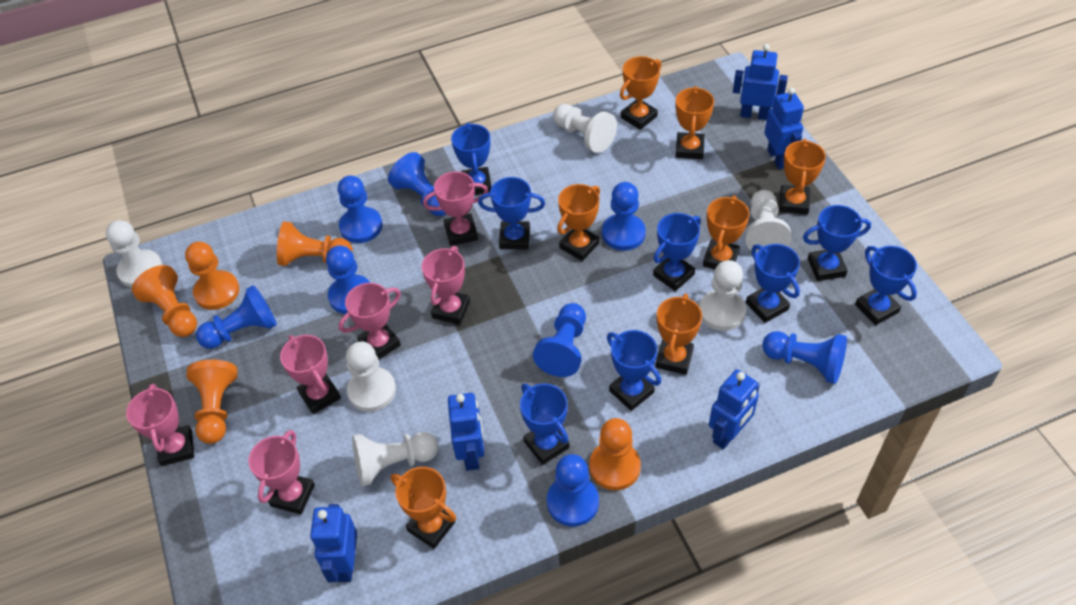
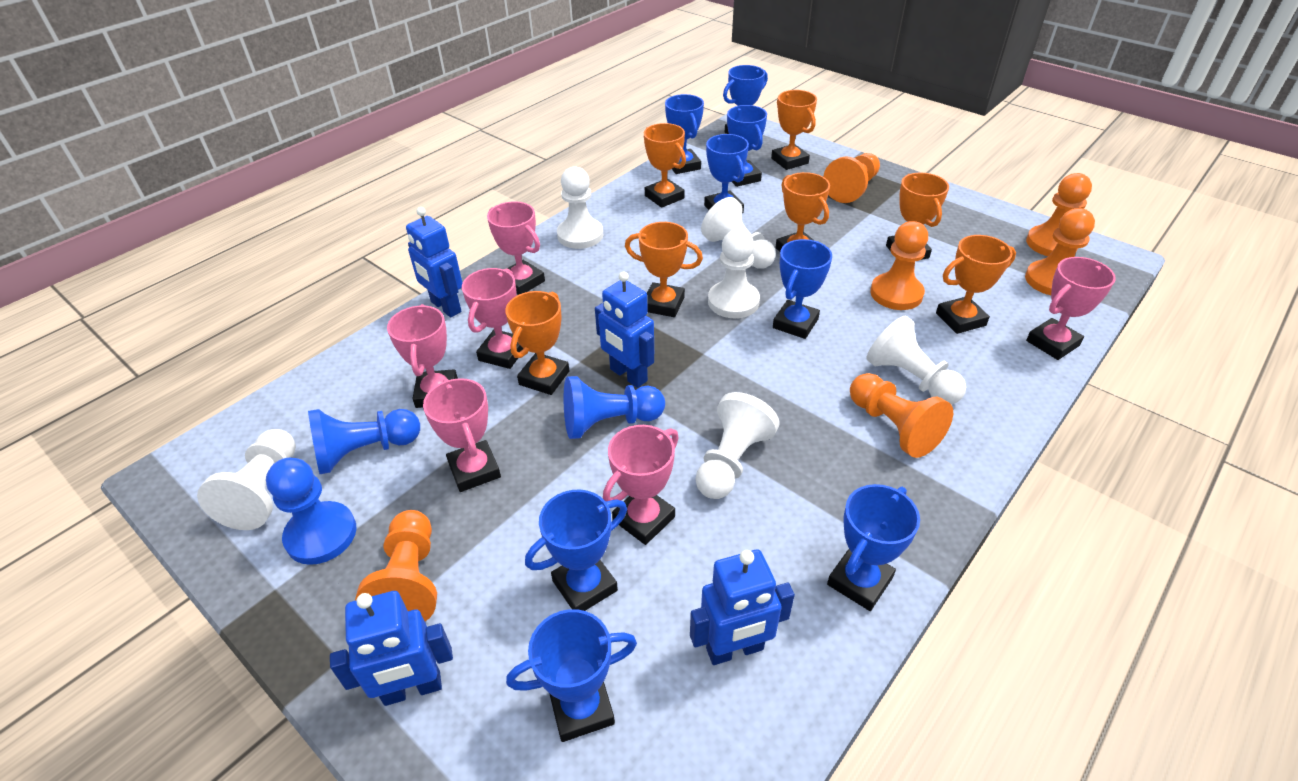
blue pawn: 8 -> 3
blue robot: 5 -> 4
orange pawn: 5 -> 6

